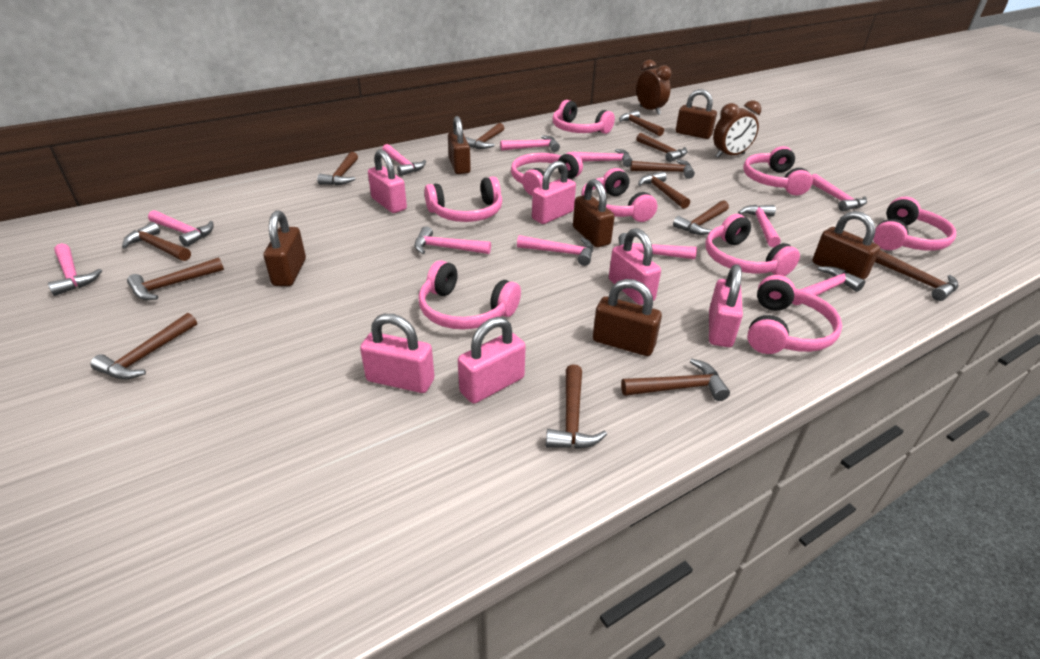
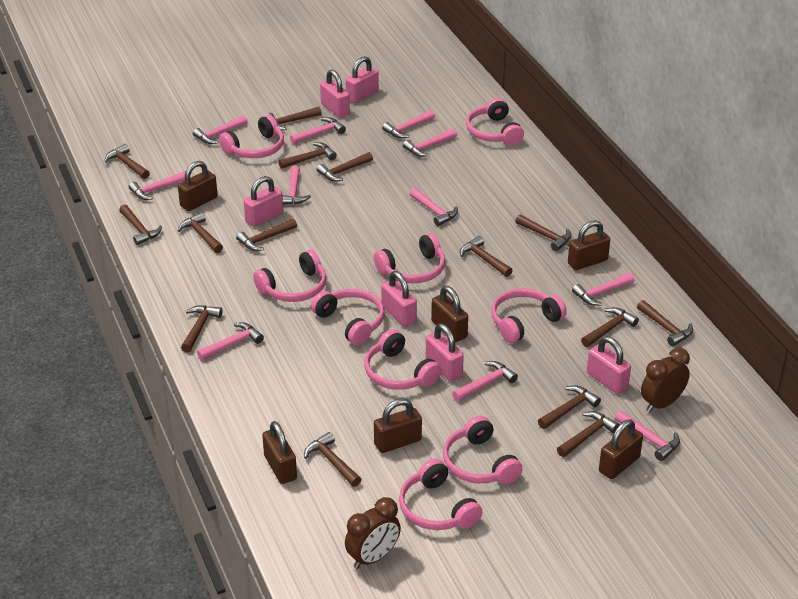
brown hammer: 13 -> 15

